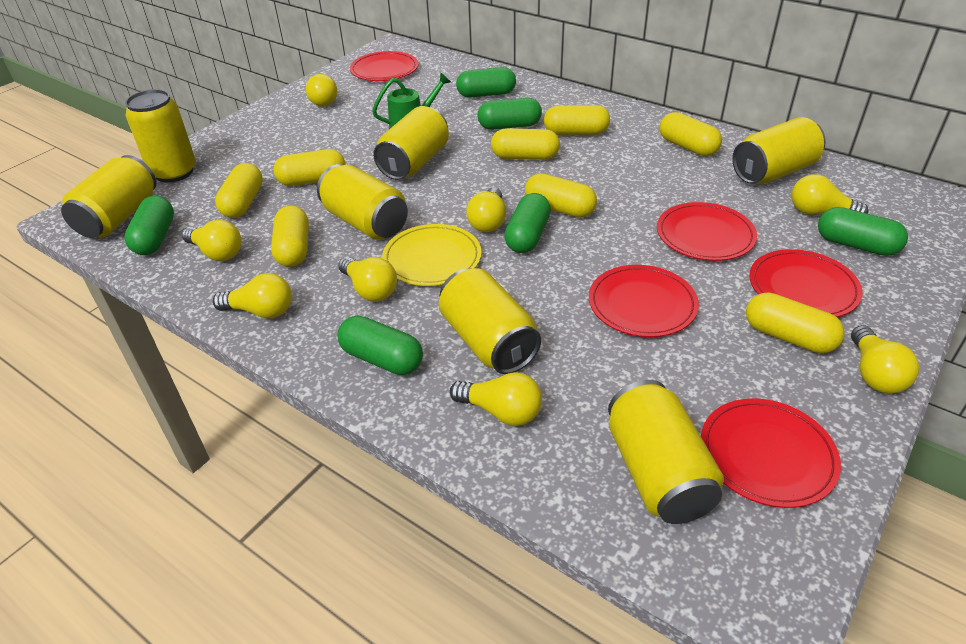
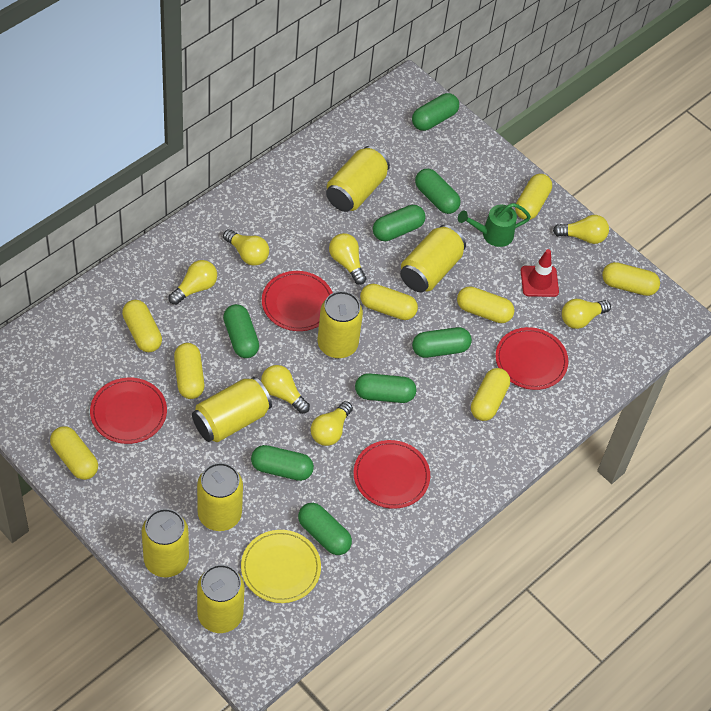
green capsule: 6 -> 8
red plate: 5 -> 4
red traffic cone: 0 -> 1
yellow light bulb: 8 -> 7

